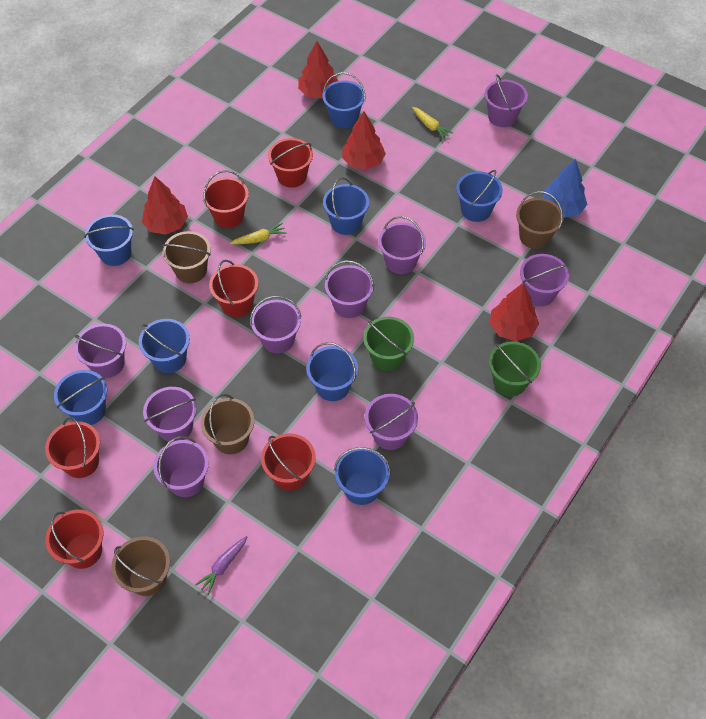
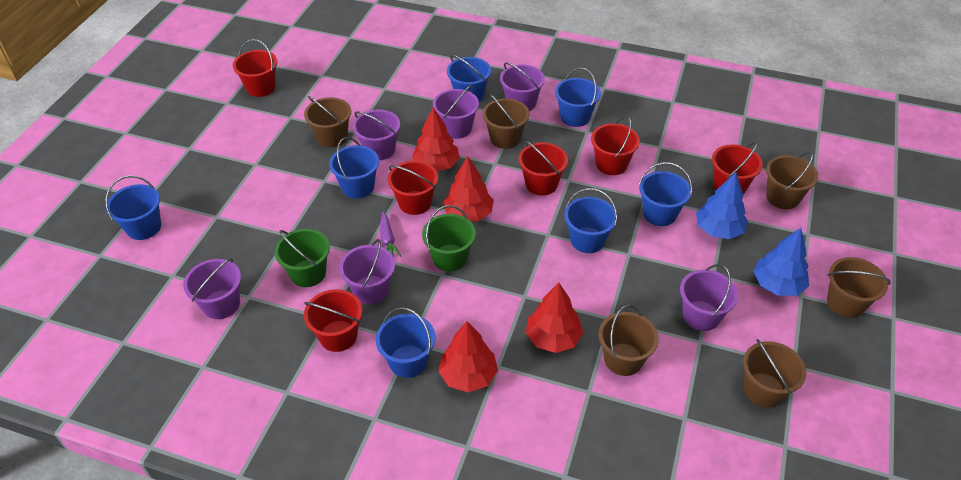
blue bucket: 8 -> 7
blue tree: 1 -> 2
brown bucket: 4 -> 6
purple bucket: 9 -> 6
yellow carrot: 2 -> 0

